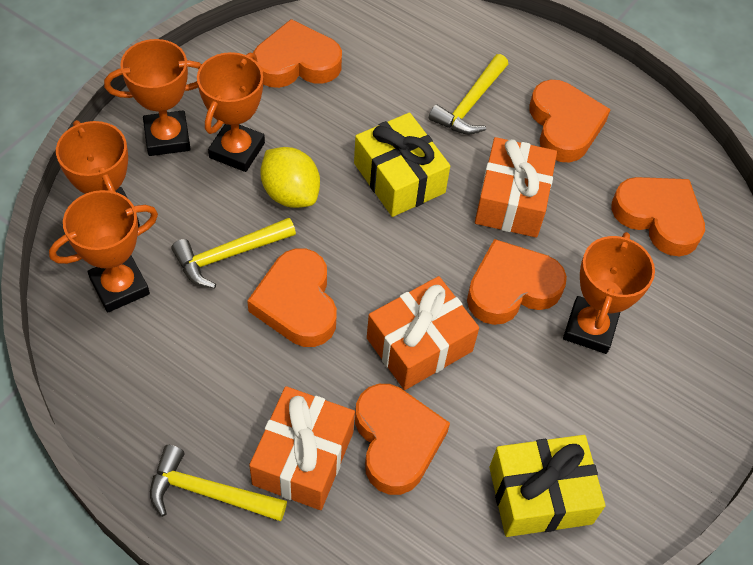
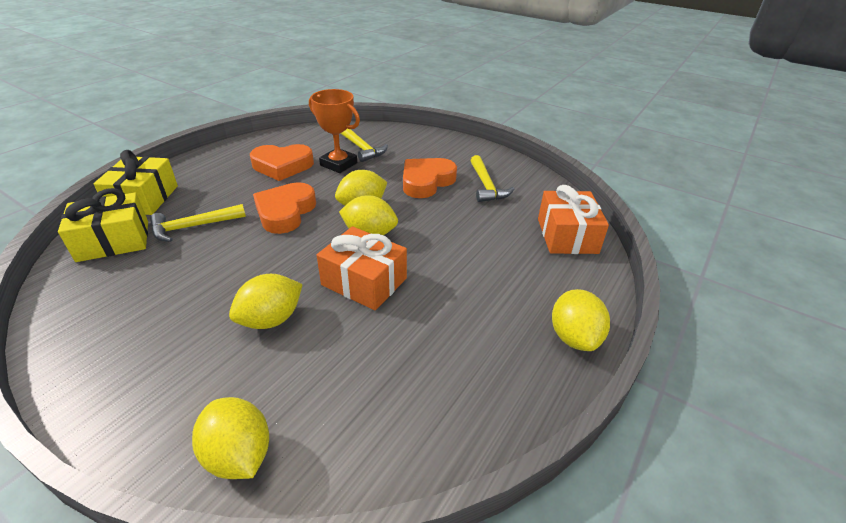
orange gift: 3 -> 2
orange heart: 6 -> 3
orange trophy: 5 -> 1
yellow lemon: 1 -> 5

